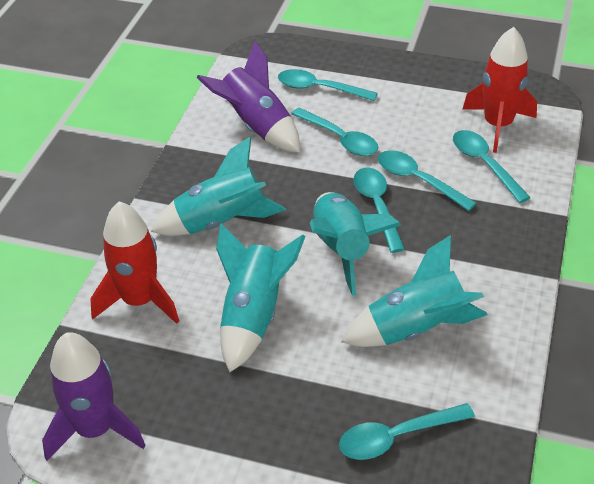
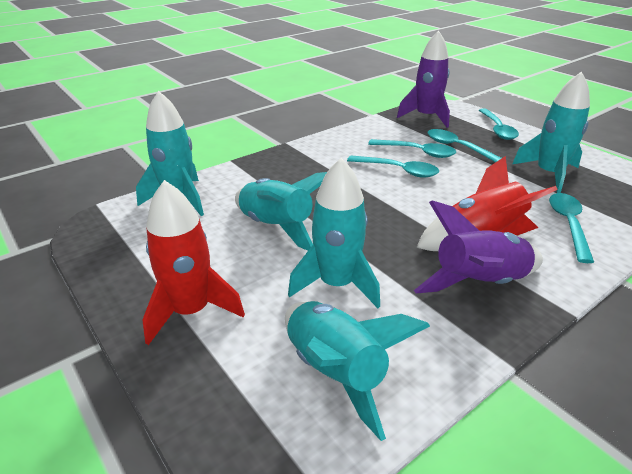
turquoise rocket: 4 -> 5
turquoise spoon: 6 -> 5

